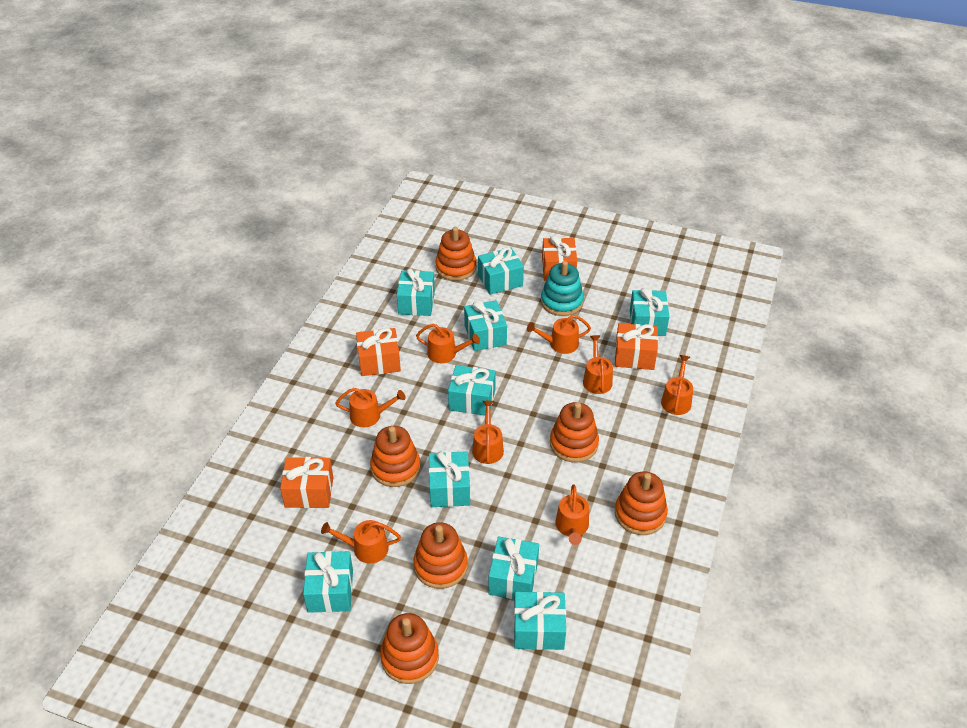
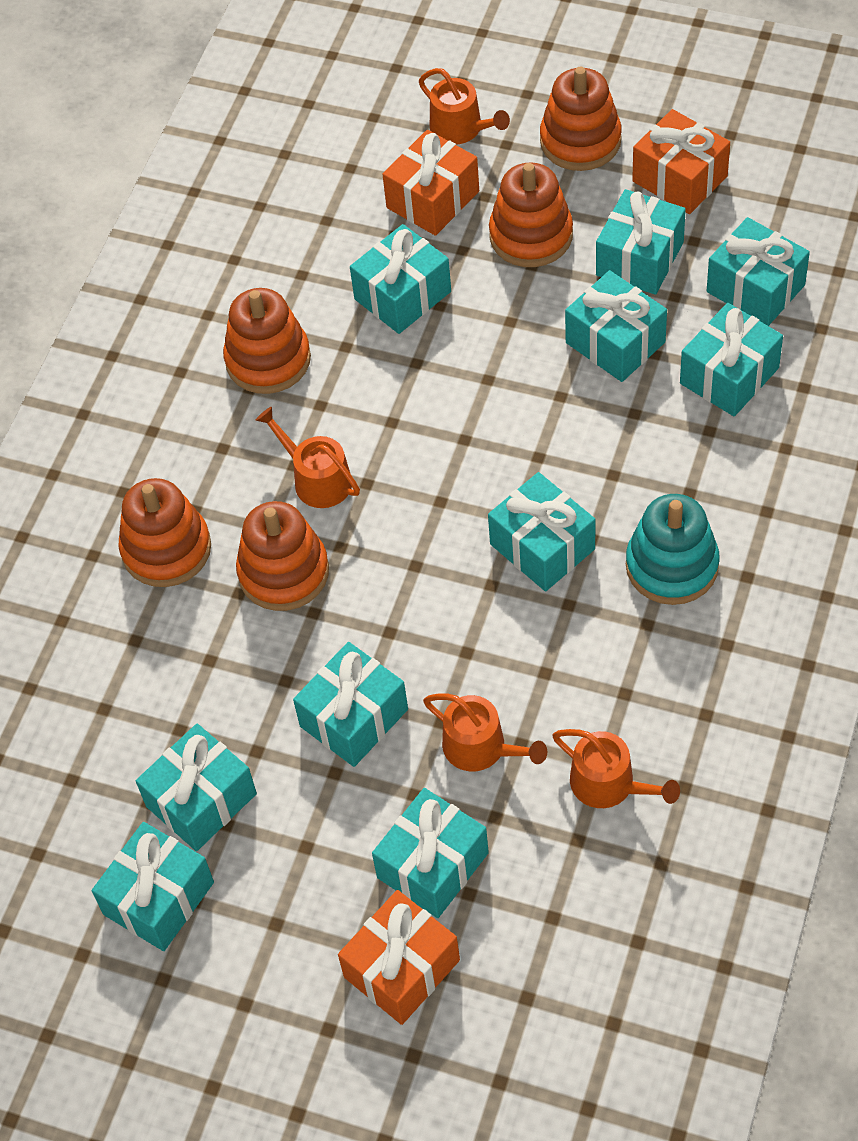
orange gift: 4 -> 3
orange stacking toy: 6 -> 5
orange watering can: 8 -> 4
turquoise gift: 9 -> 10

